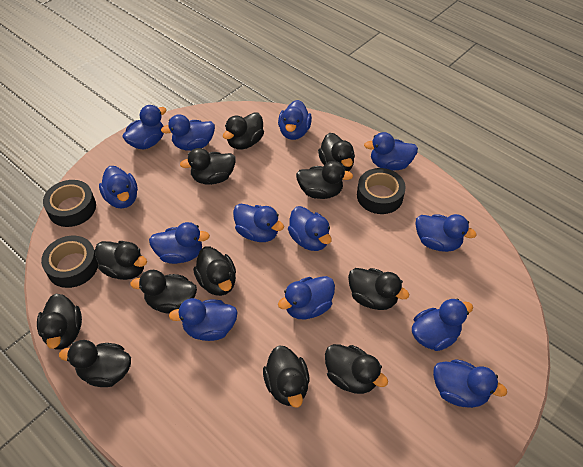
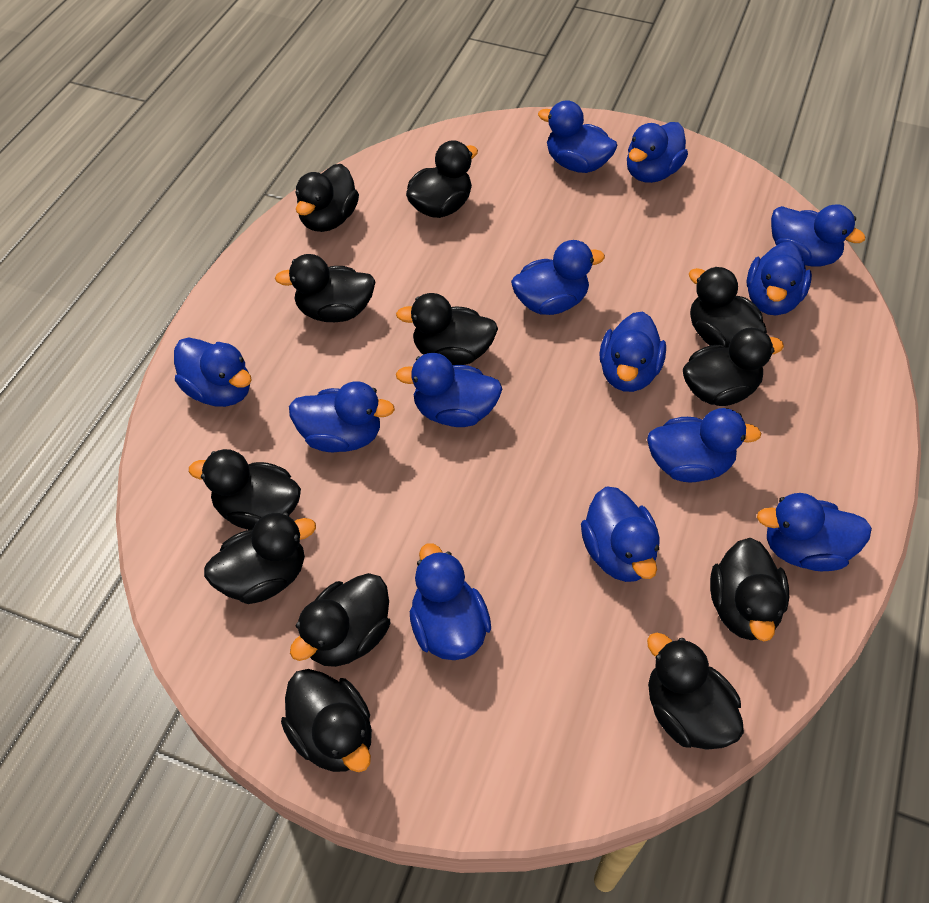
black tape: 3 -> 0

